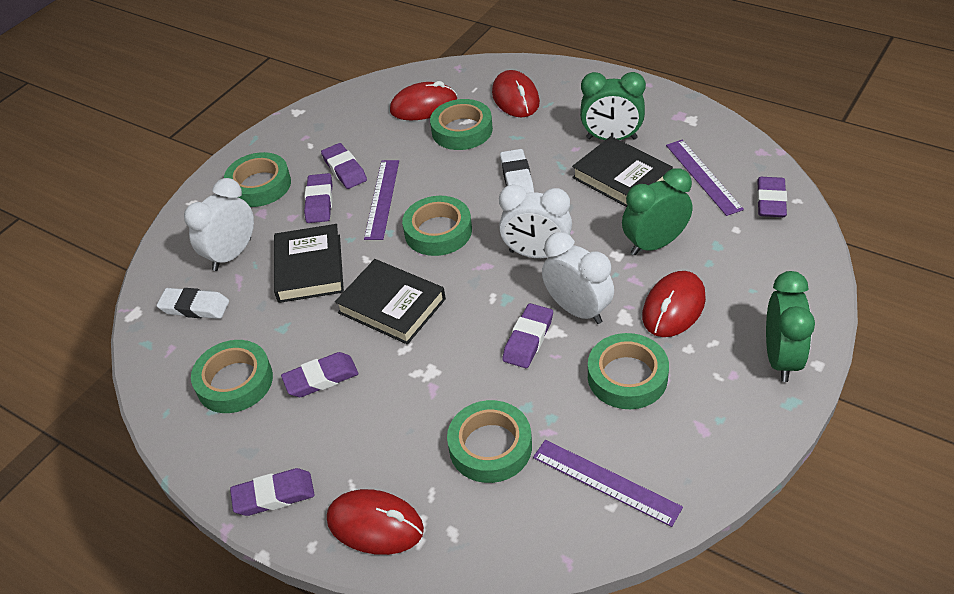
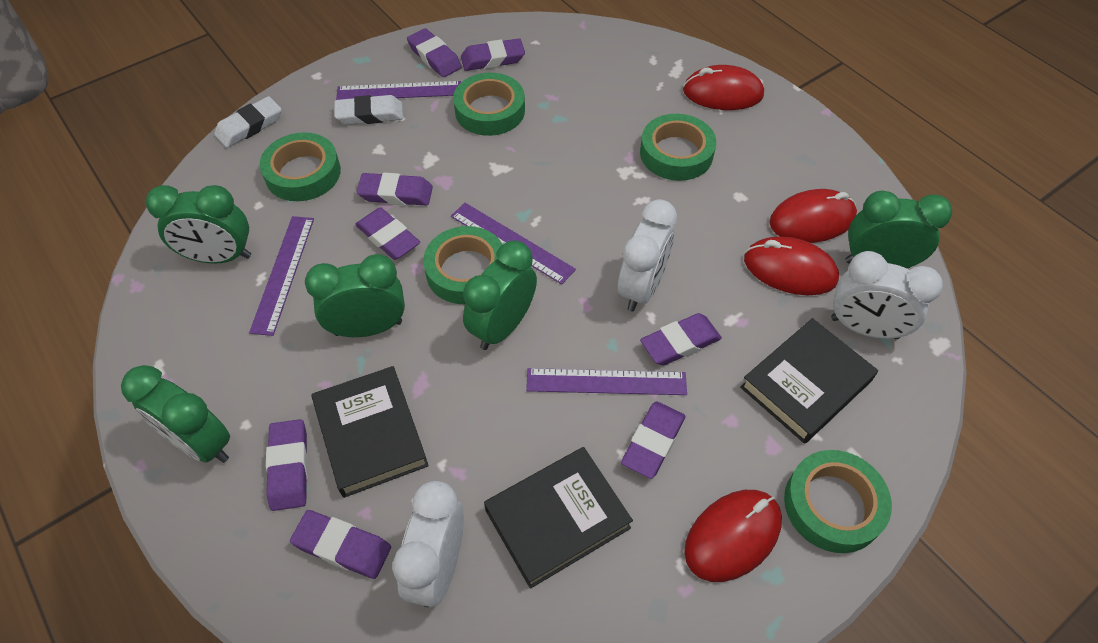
green clock: 3 -> 5
green tape: 6 -> 5
purple eraser: 6 -> 8
purple ruler: 3 -> 4

